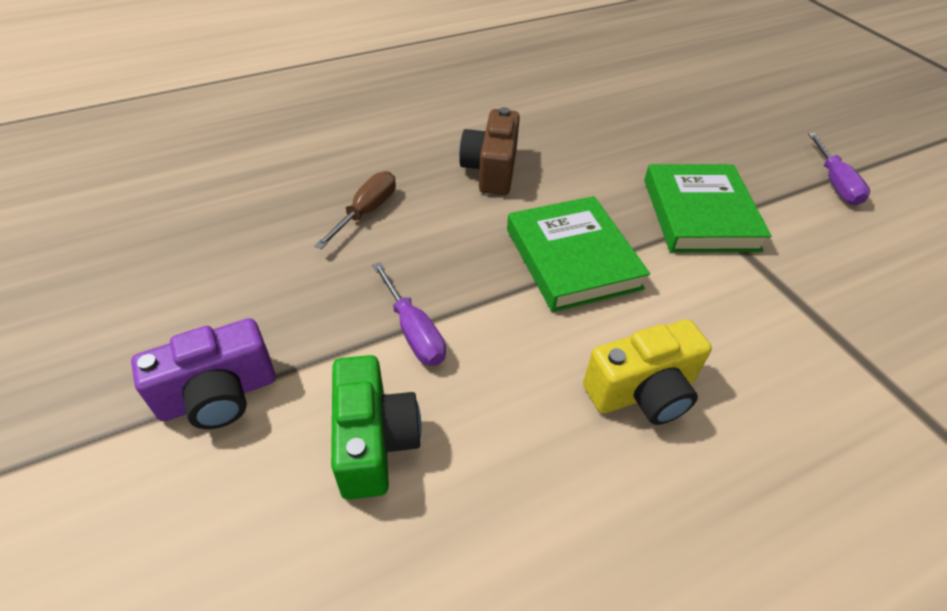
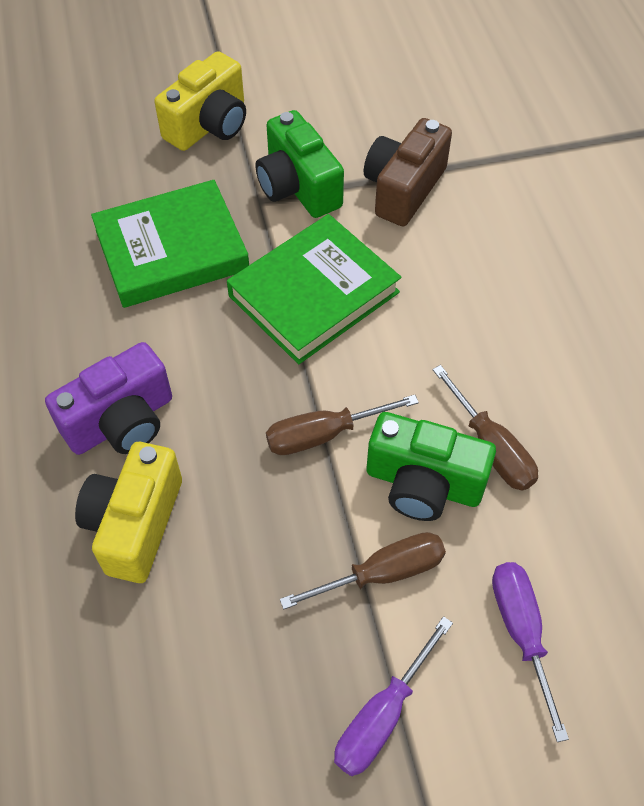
brown screwdriver: 1 -> 3
green camera: 1 -> 2
yellow camera: 1 -> 2

